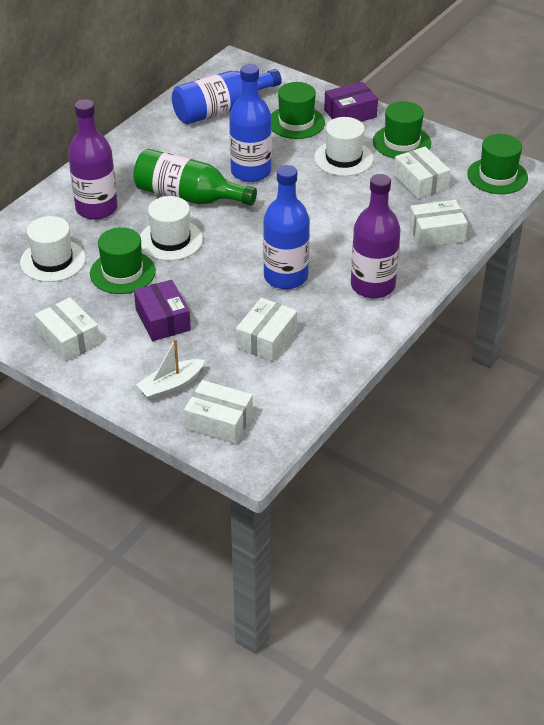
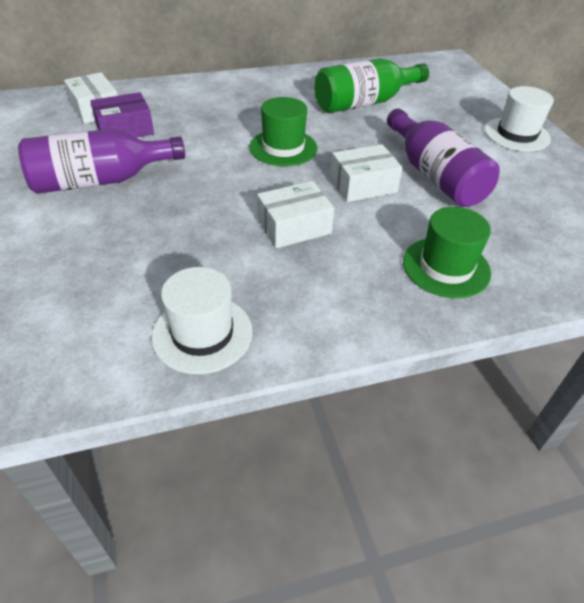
blue bottle: 3 -> 0
green hat: 4 -> 2
purple box: 2 -> 1
white boat: 1 -> 0
white box: 5 -> 3
white hat: 3 -> 2

